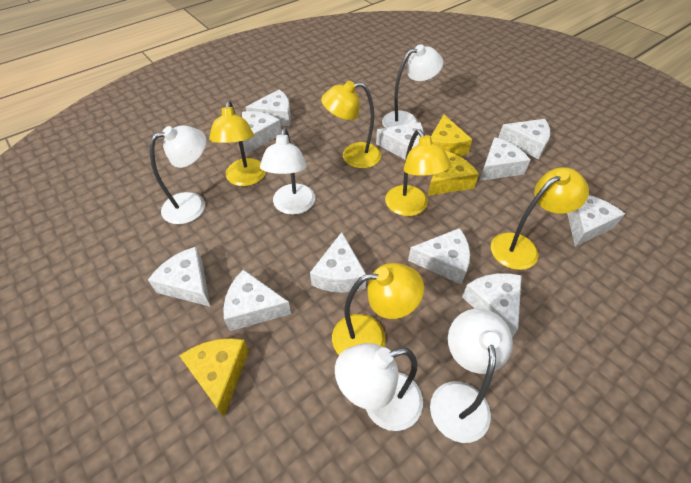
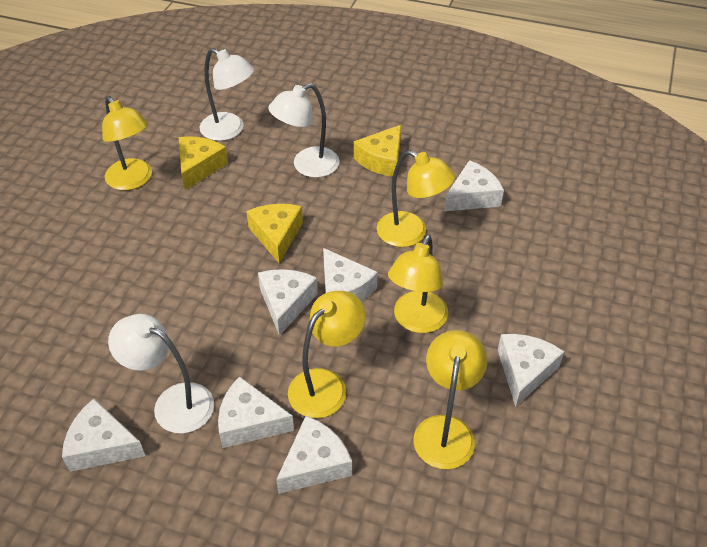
white cheese: 11 -> 7
white lamp: 5 -> 3

